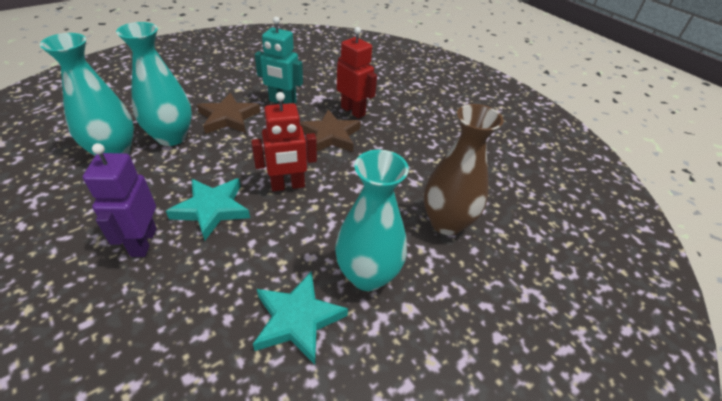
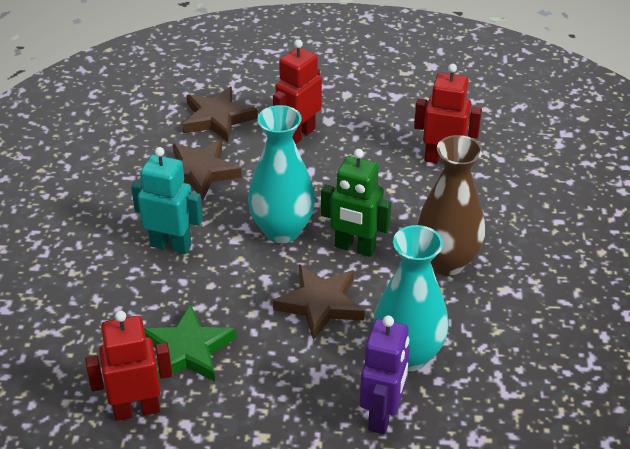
brown star: 2 -> 3
green robot: 0 -> 1
green star: 0 -> 1
red robot: 2 -> 3
turquoise star: 2 -> 0
turquoise vase: 3 -> 2

